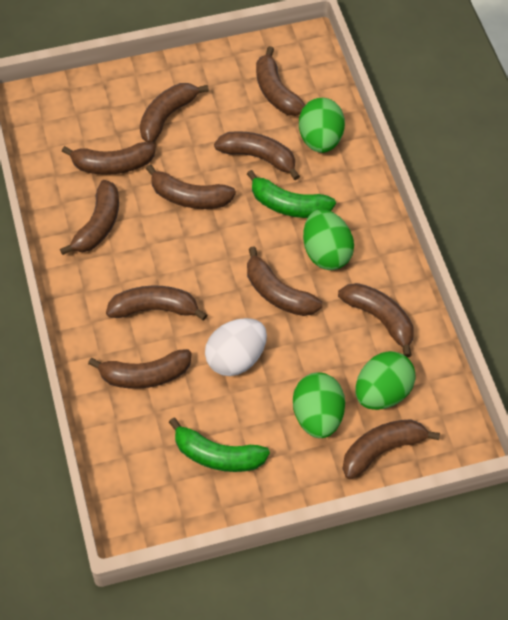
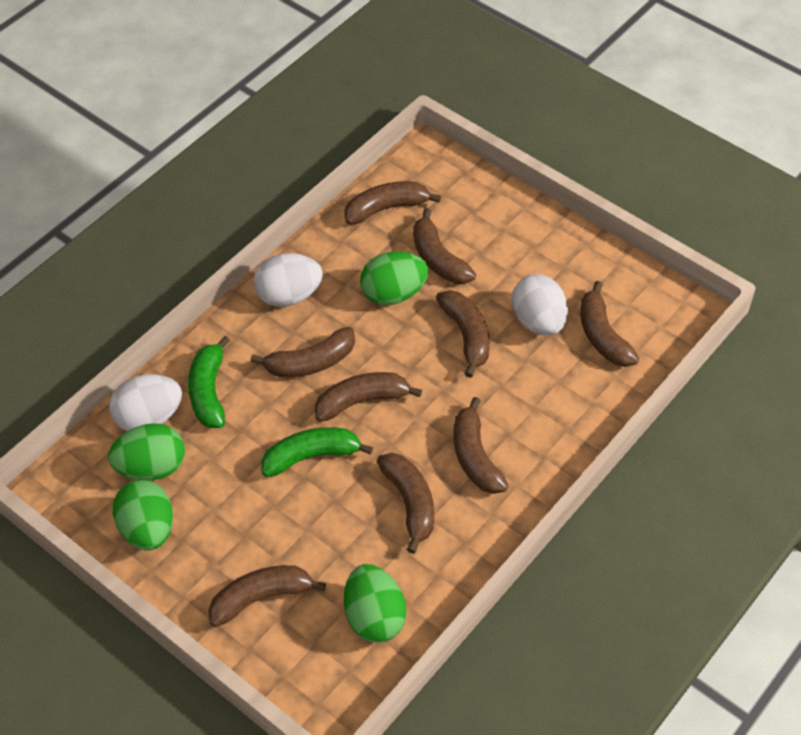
brown banana: 11 -> 9
white egg: 1 -> 3

